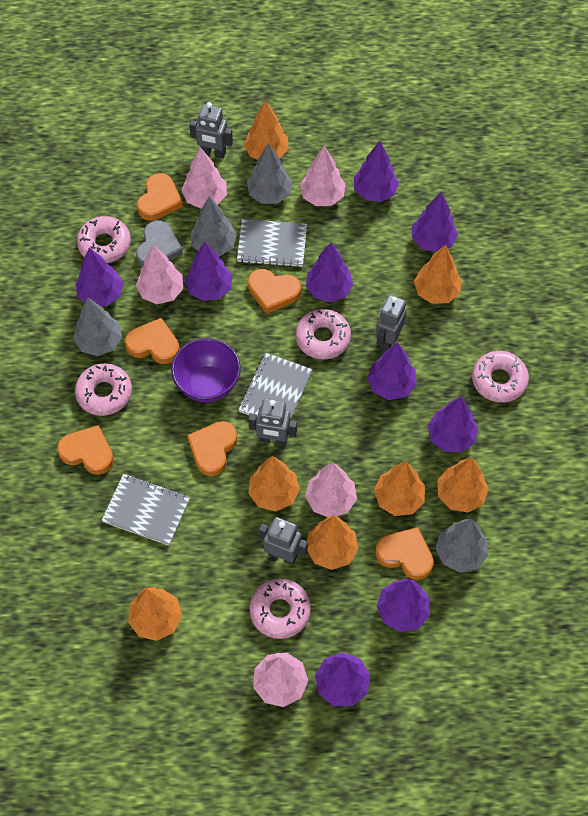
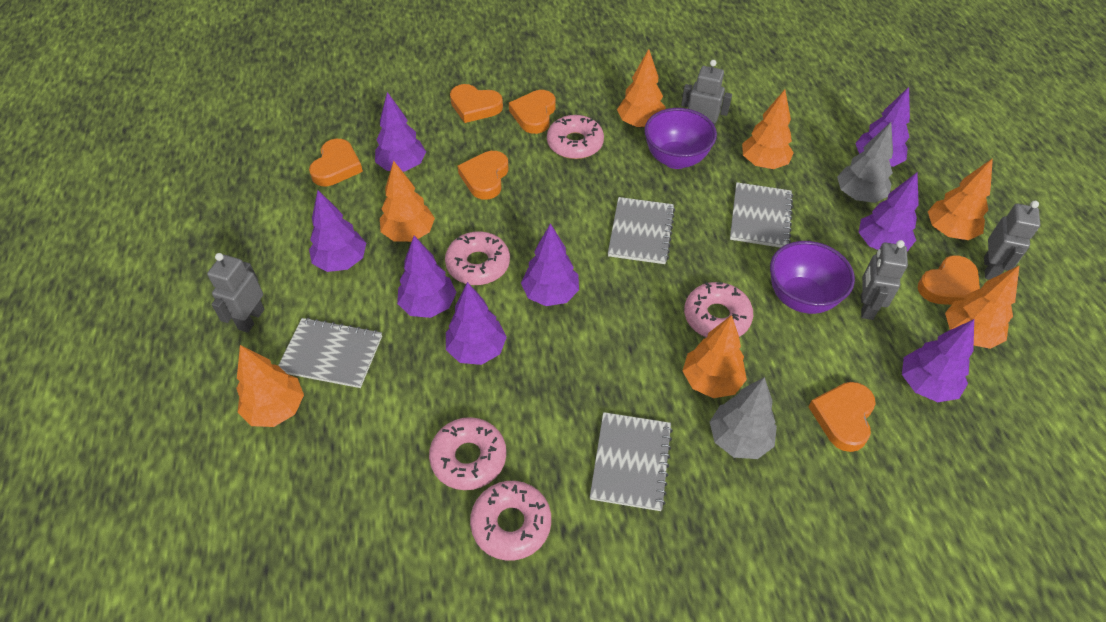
grey heart: 1 -> 0
grey notebook: 3 -> 4
grey tree: 4 -> 2
pink tree: 5 -> 0
purple bowl: 1 -> 2
purple tree: 9 -> 8

